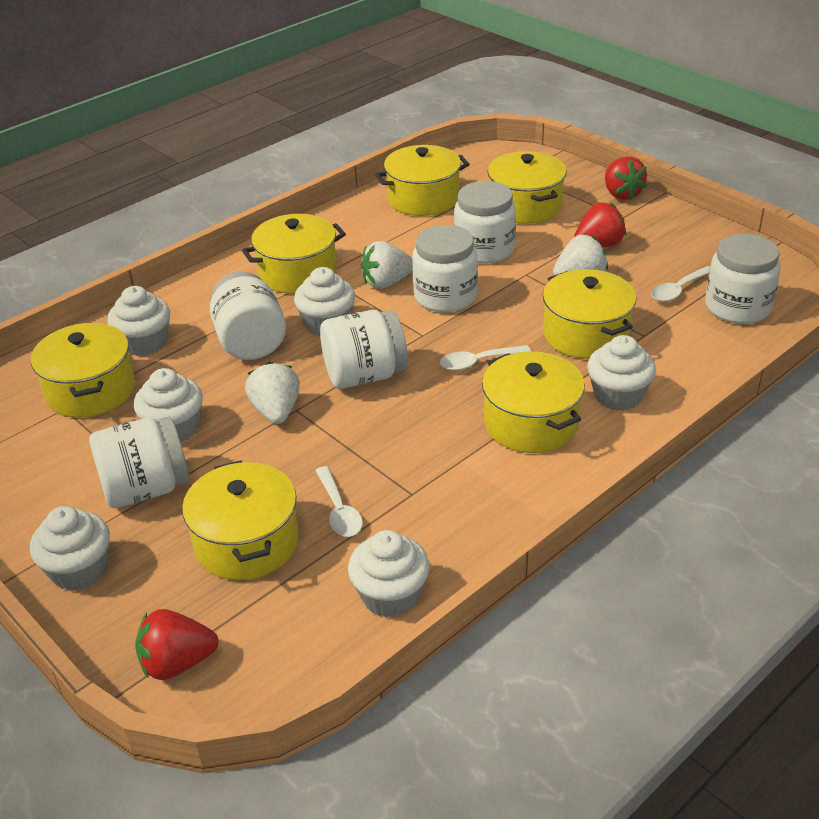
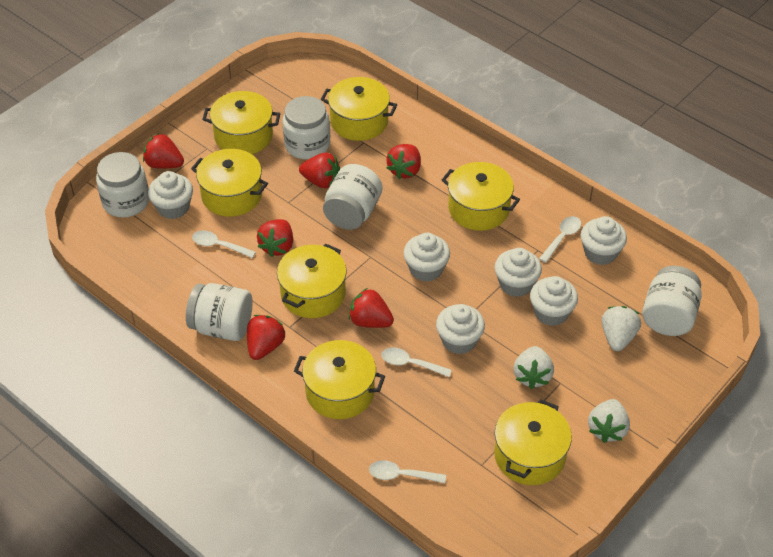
red strawberry: 3 -> 6
white jar: 6 -> 5
white spoon: 3 -> 4

